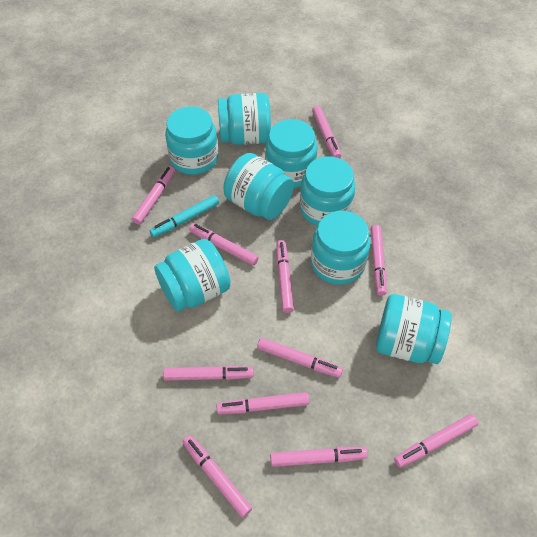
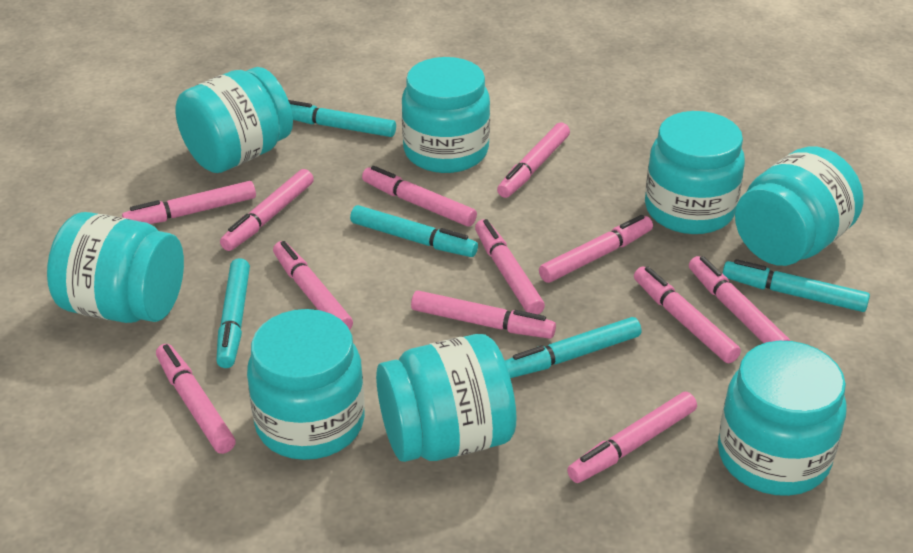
pink marker: 11 -> 12
turquoise marker: 1 -> 5

